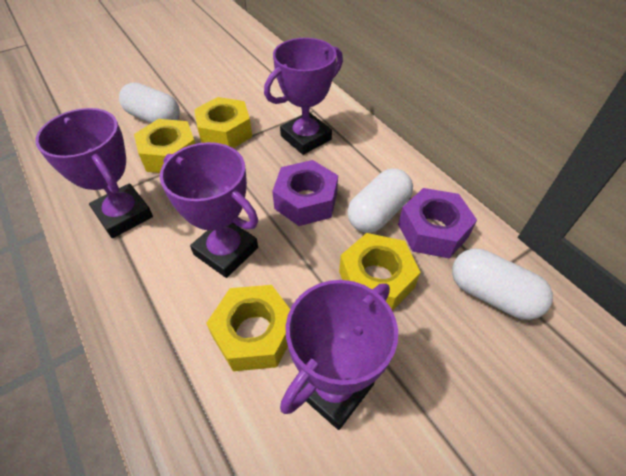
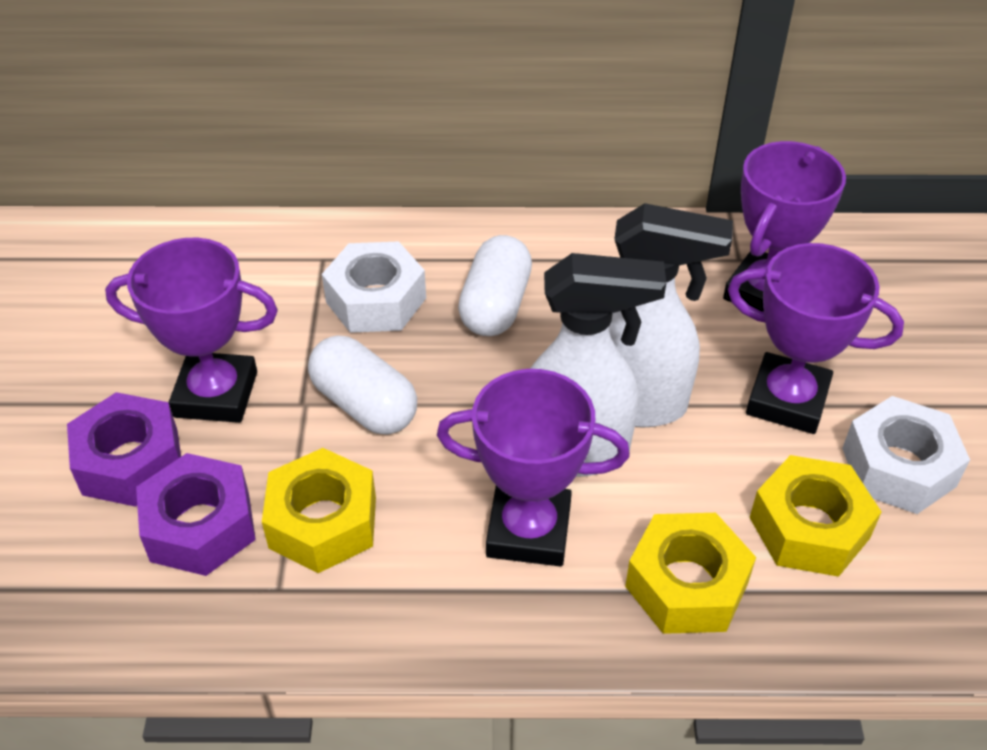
white capsule: 3 -> 2
white nut: 0 -> 2
white spray bottle: 0 -> 2
yellow nut: 4 -> 3

